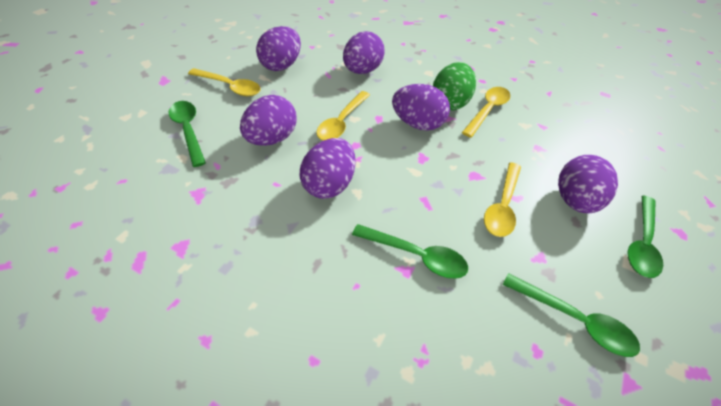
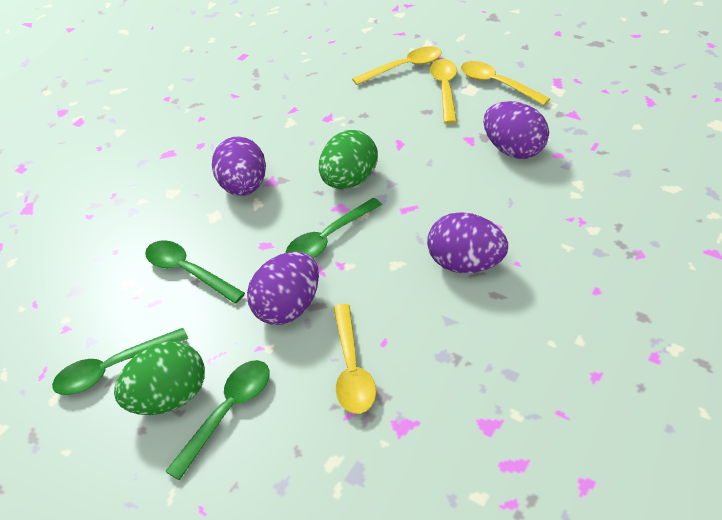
green egg: 1 -> 2
purple egg: 6 -> 4

